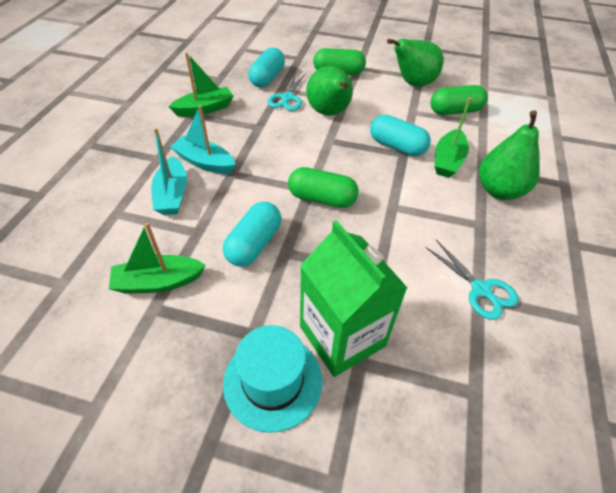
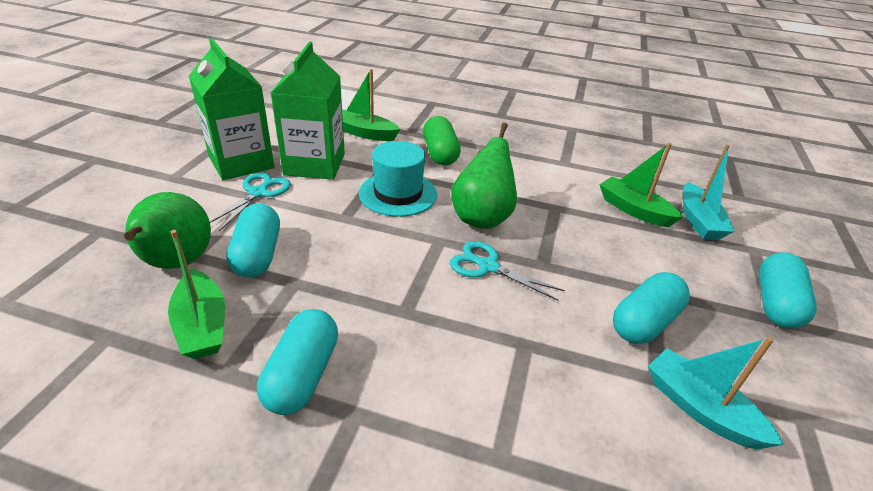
green capsule: 3 -> 1
green carton: 1 -> 2
green pear: 3 -> 2
turquoise capsule: 3 -> 4

